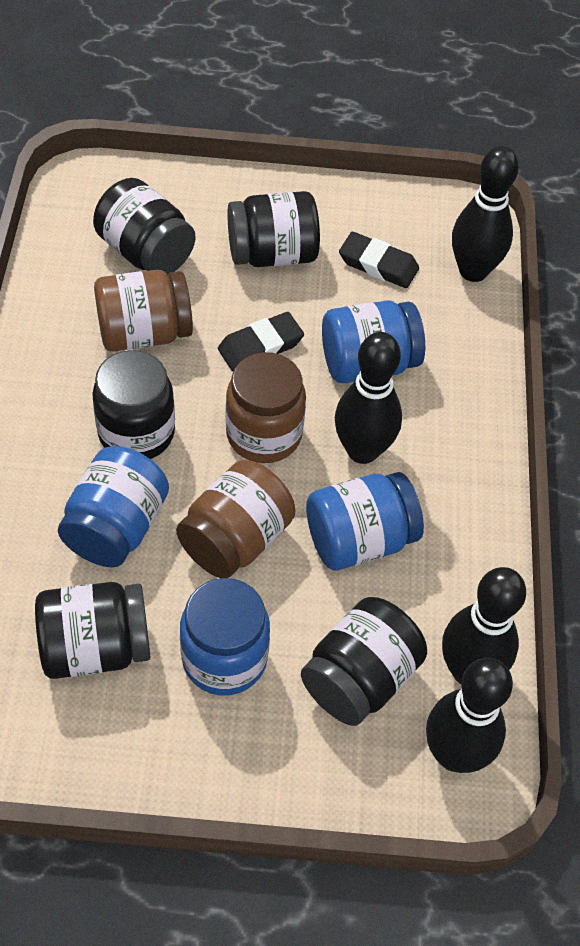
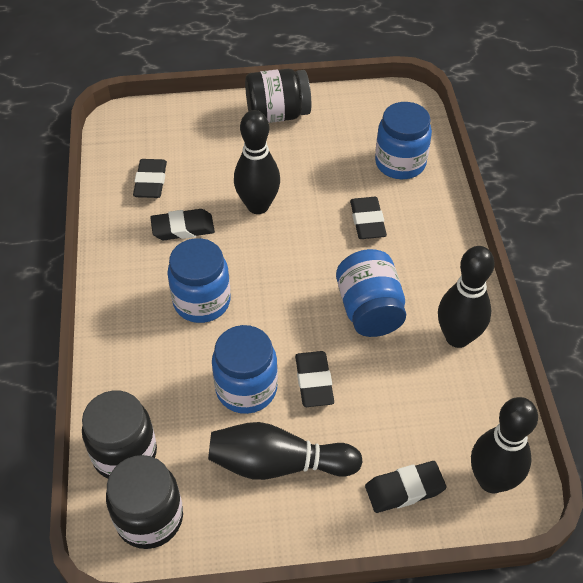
black eraser: 2 -> 5
black jar: 5 -> 3
brown jar: 3 -> 0

